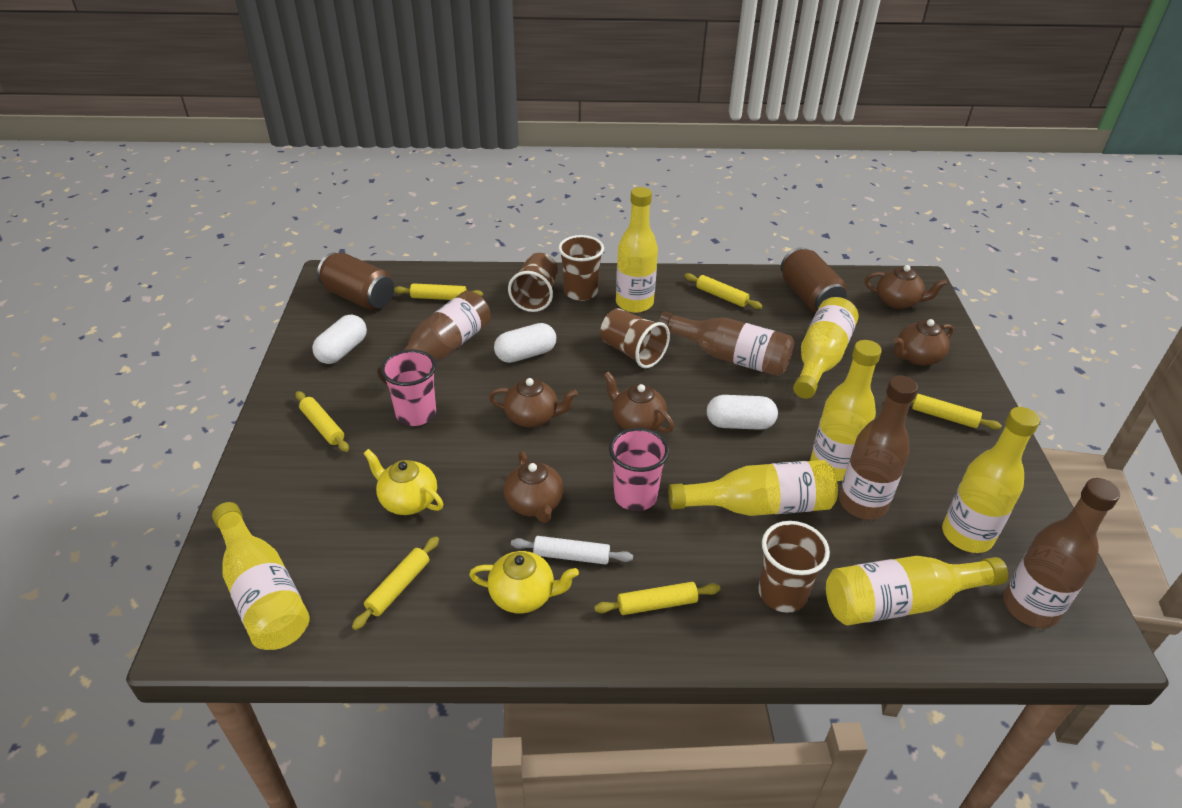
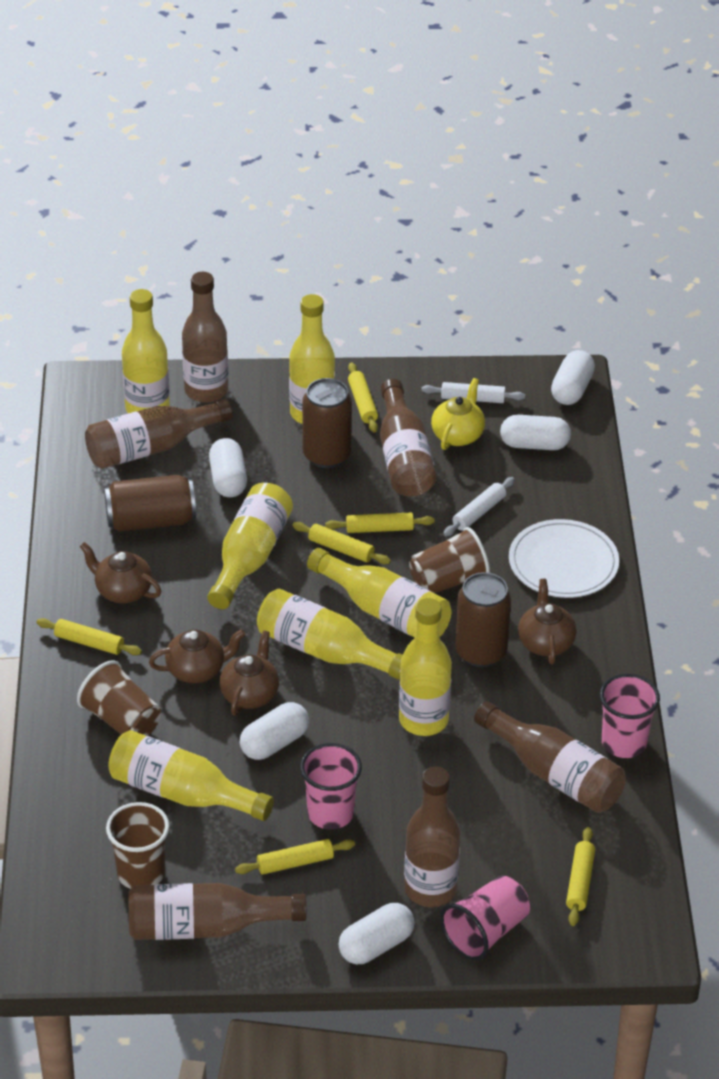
brown bottle: 4 -> 6
brown can: 2 -> 3
brown cup: 4 -> 3
brown teapot: 5 -> 4
pink cup: 2 -> 3
white capsule: 3 -> 5
white plate: 0 -> 1
white rolling pin: 1 -> 2
yellow teapot: 2 -> 1

